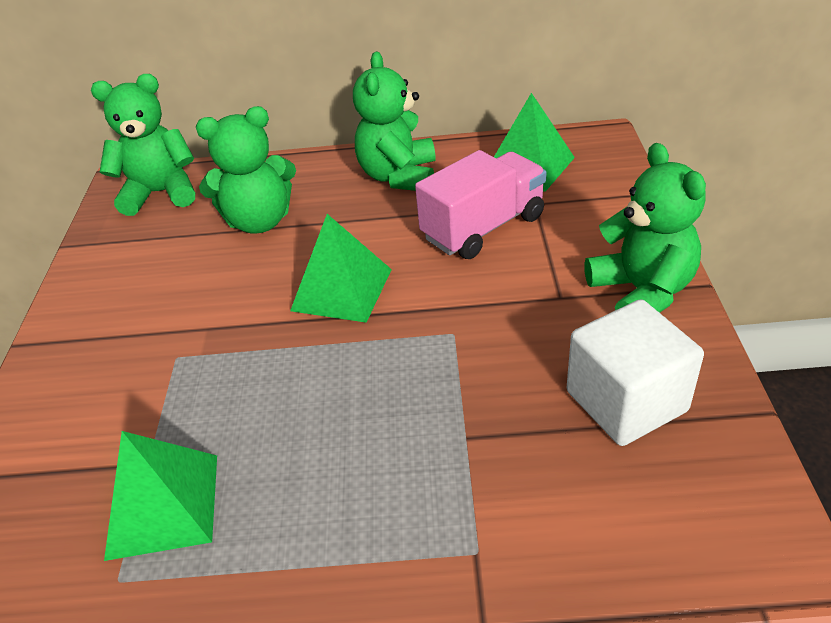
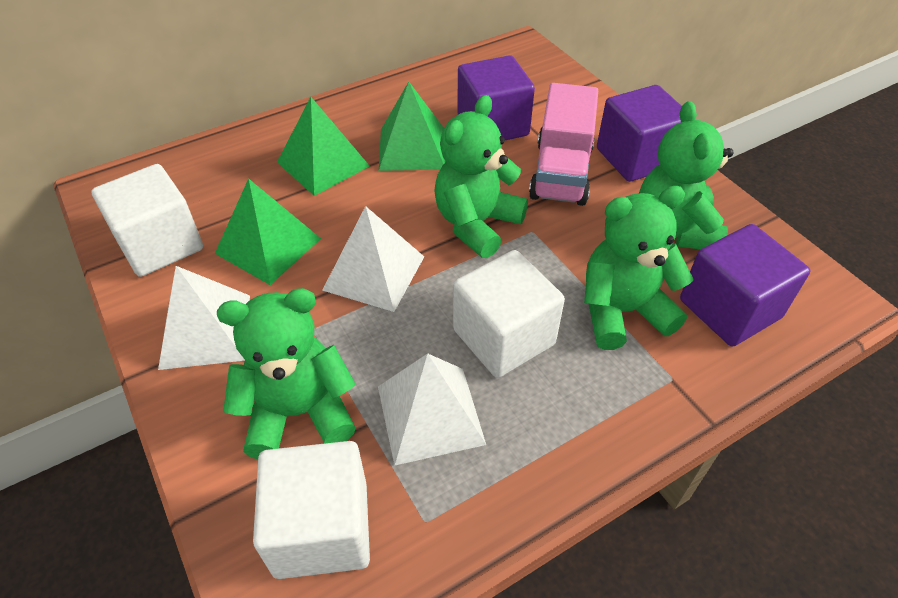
purple cube: 0 -> 3
white cube: 1 -> 3
white pyramid: 0 -> 3

